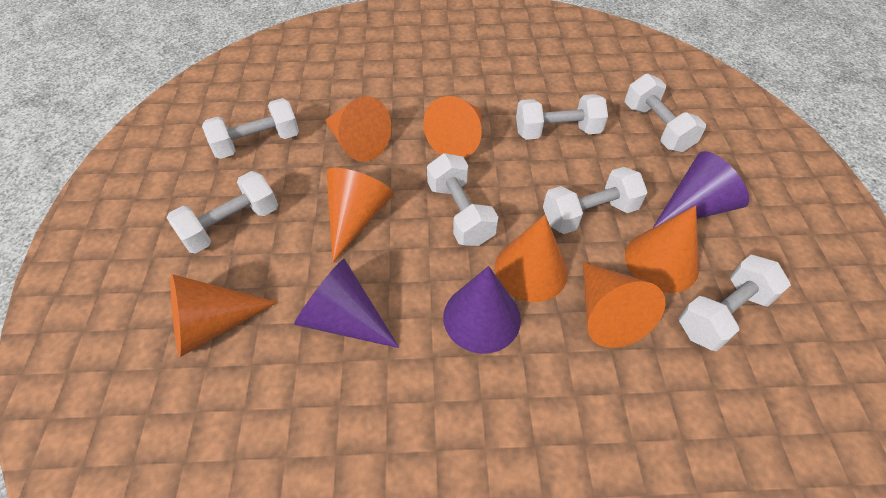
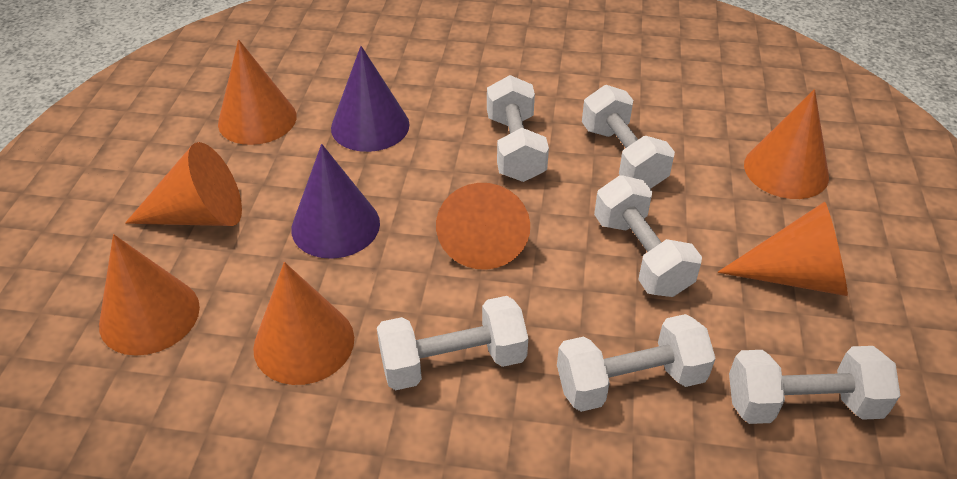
purple cone: 3 -> 2
white dumbbell: 7 -> 6

